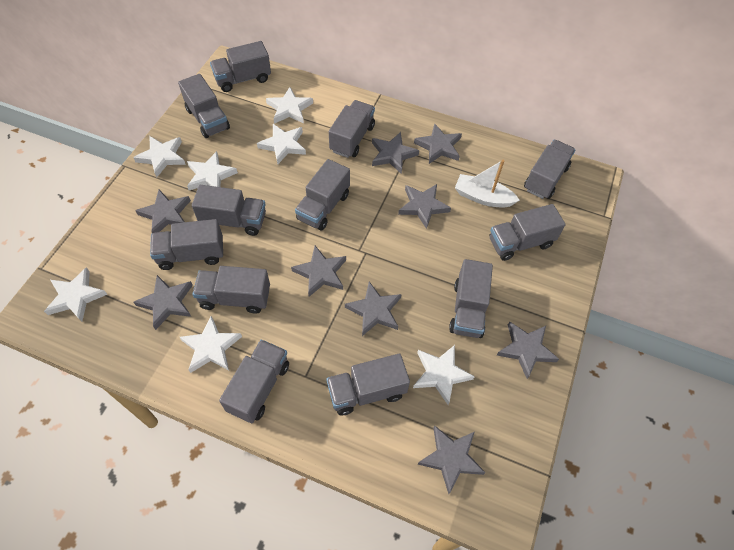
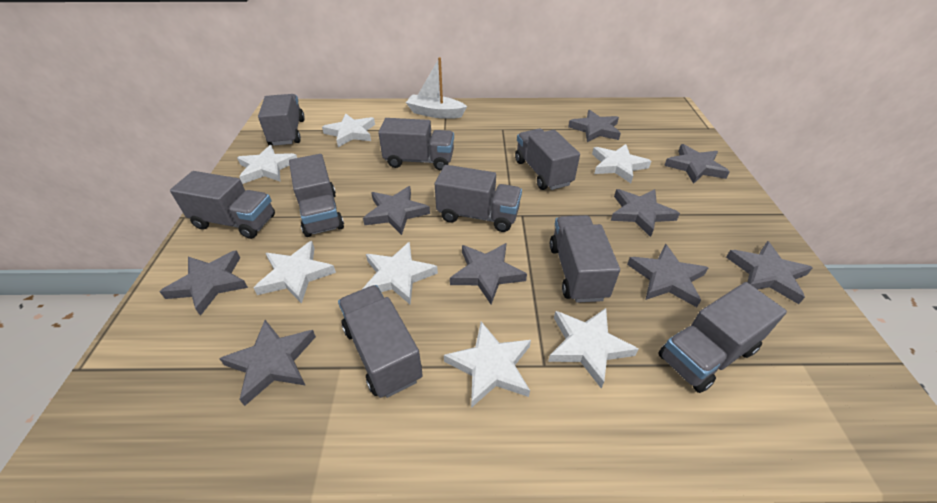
grey truck: 12 -> 9

